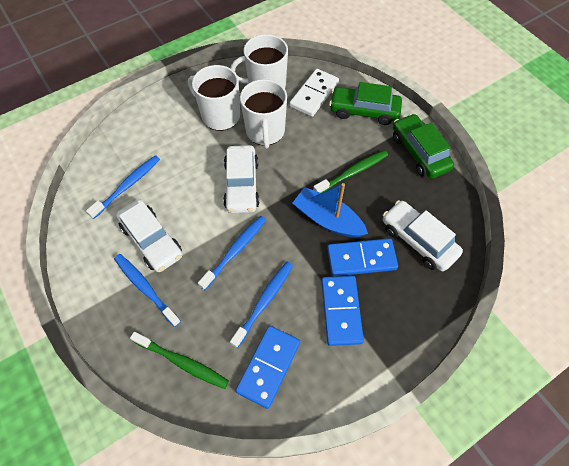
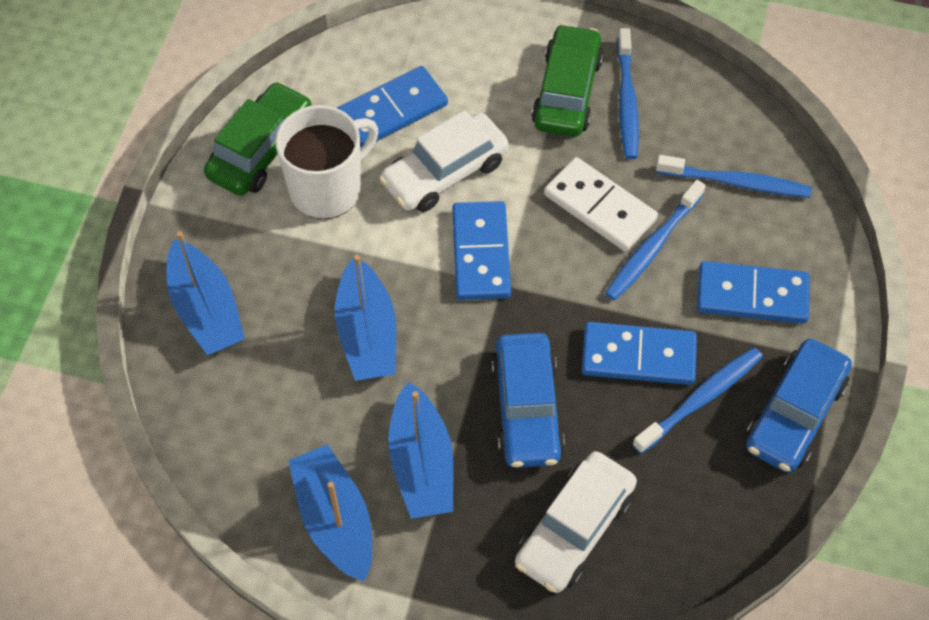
blue boat: 1 -> 4
blue car: 0 -> 2
blue domino: 3 -> 4
green toothbrush: 2 -> 0
white car: 3 -> 2
white mug: 3 -> 1

